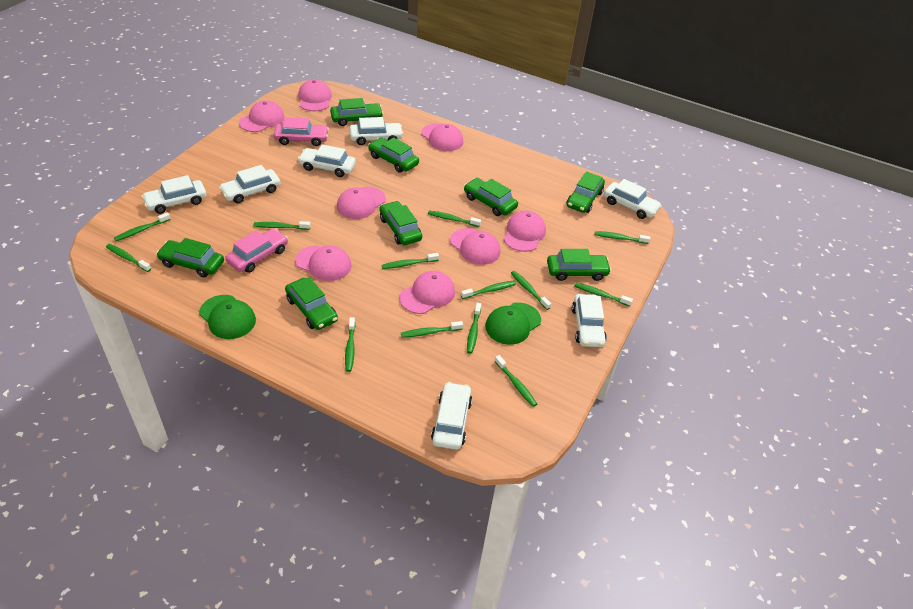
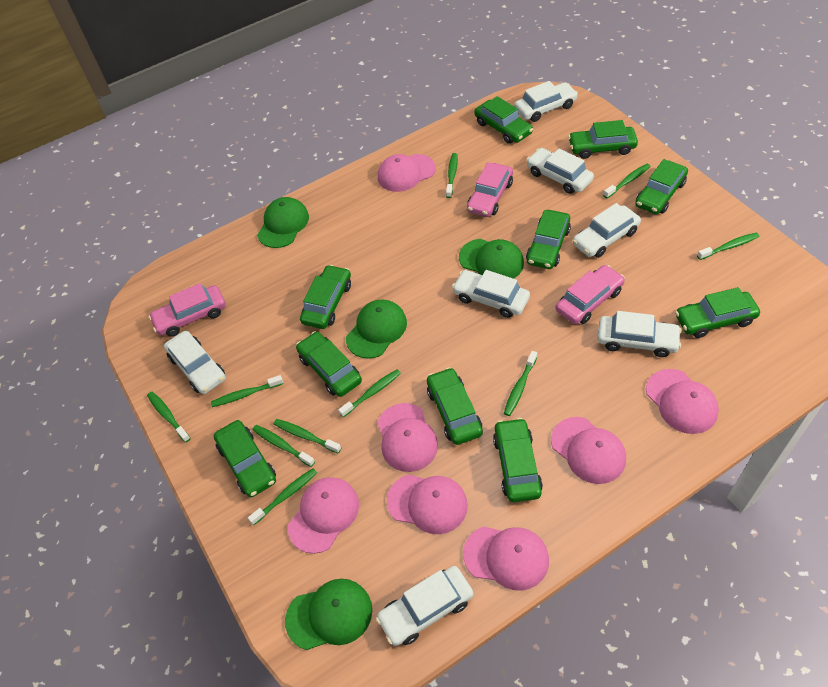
green cap: 2 -> 4
green car: 8 -> 10
green toothbrush: 13 -> 10
pink cap: 8 -> 7
pink car: 2 -> 3

